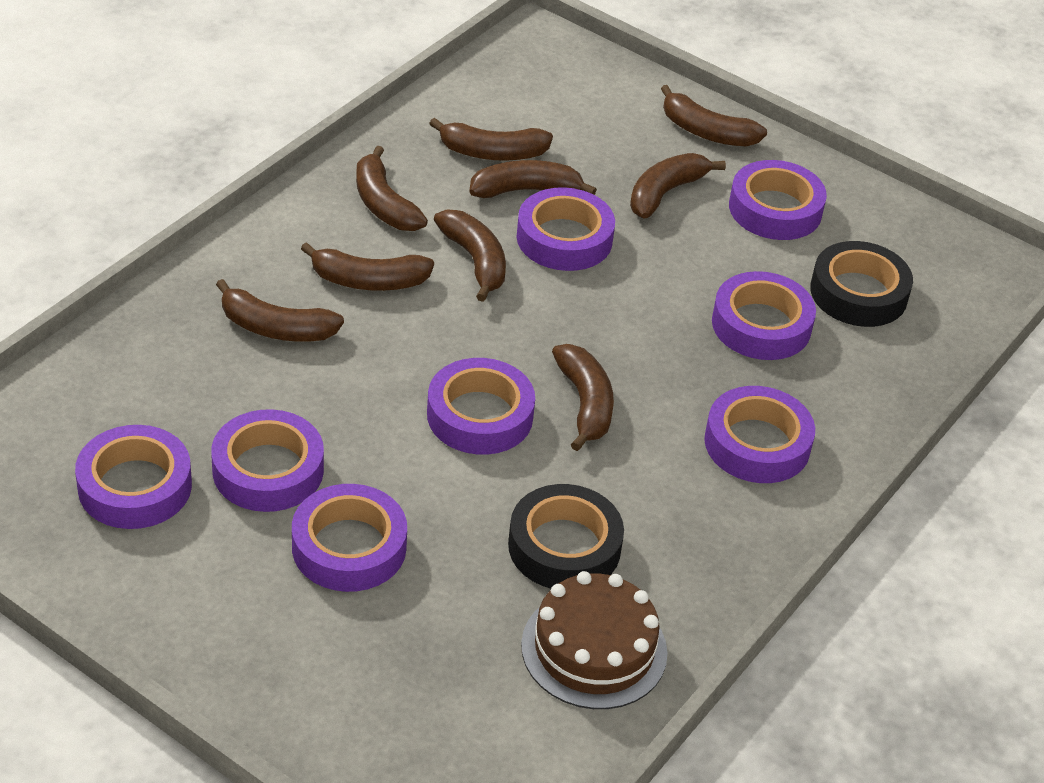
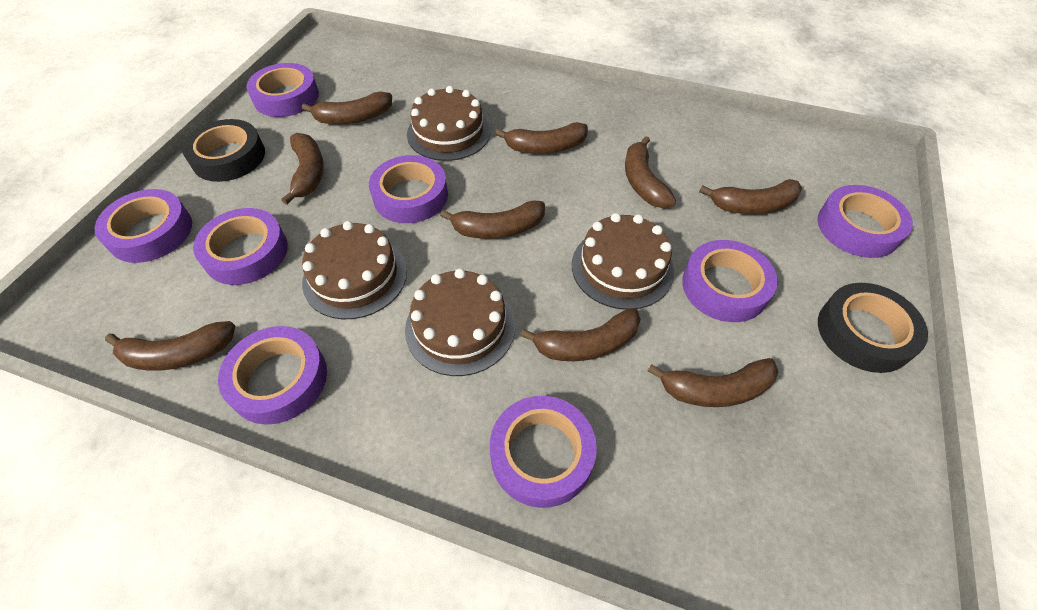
brown cake: 1 -> 4

